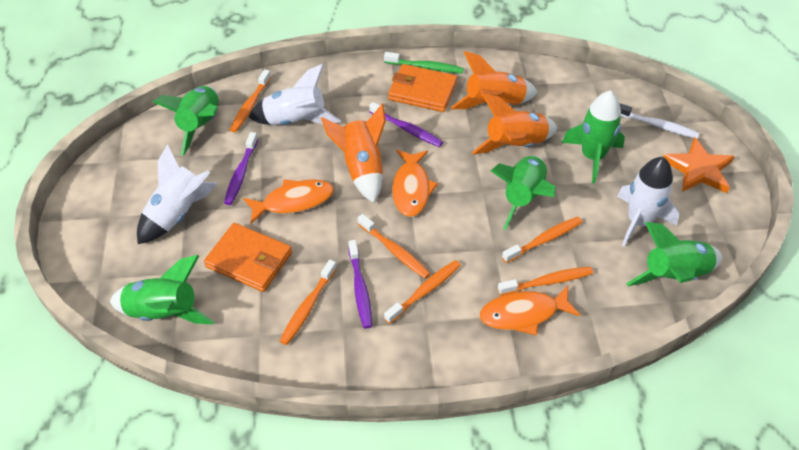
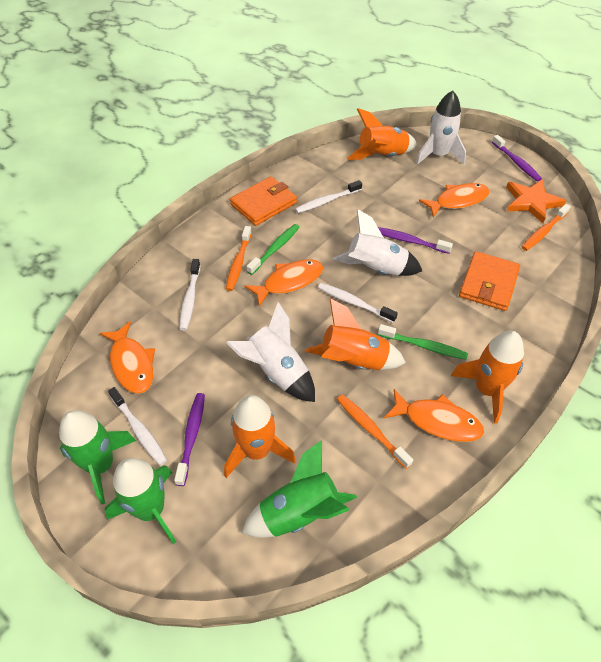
green rocket: 5 -> 3
green toothbrush: 1 -> 2
orange fish: 3 -> 4
orange rocket: 3 -> 4
orange toothbrush: 6 -> 3
white toothbrush: 1 -> 4

